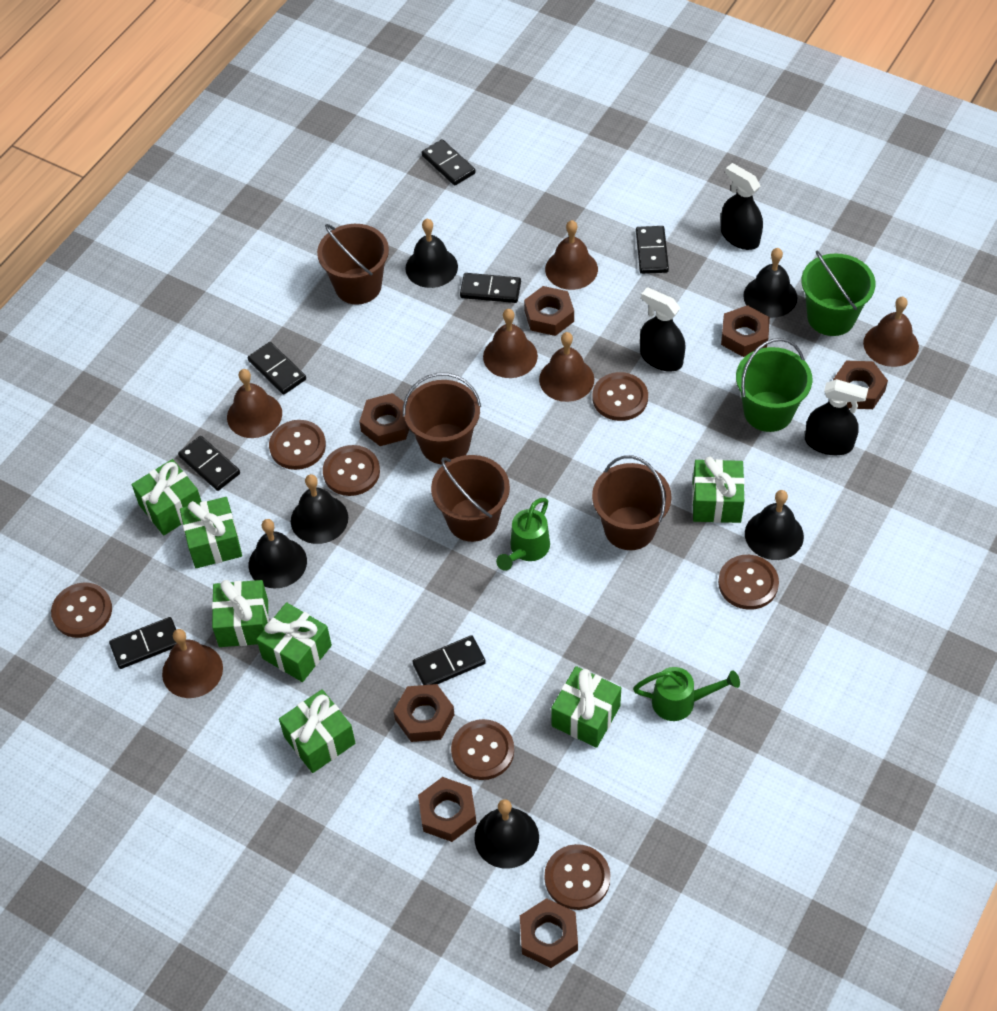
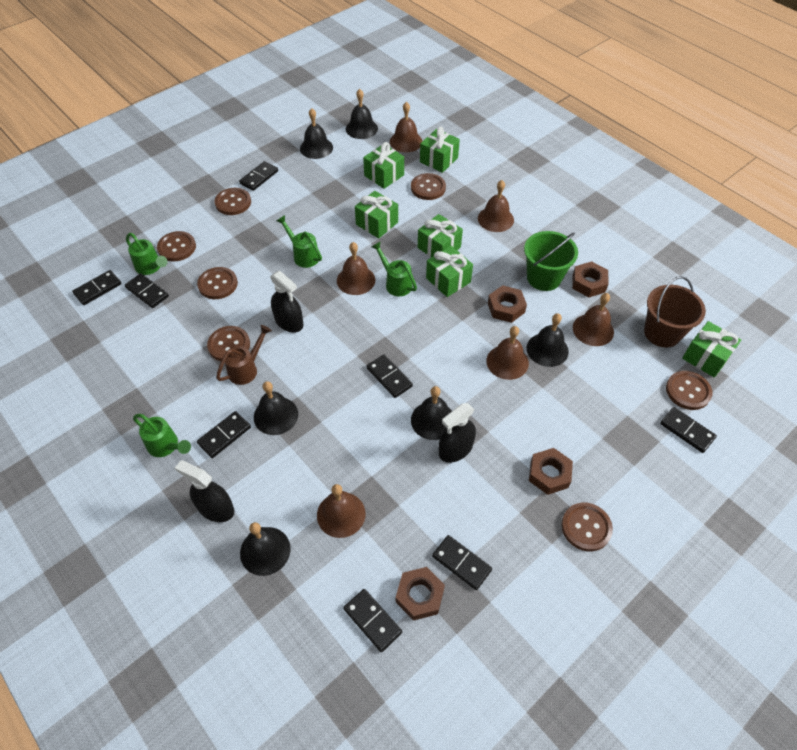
black domino: 7 -> 8
brown bucket: 4 -> 1
brown nut: 7 -> 4
brown watering can: 0 -> 1
green bucket: 2 -> 1
green gift: 7 -> 6
green watering can: 2 -> 4

